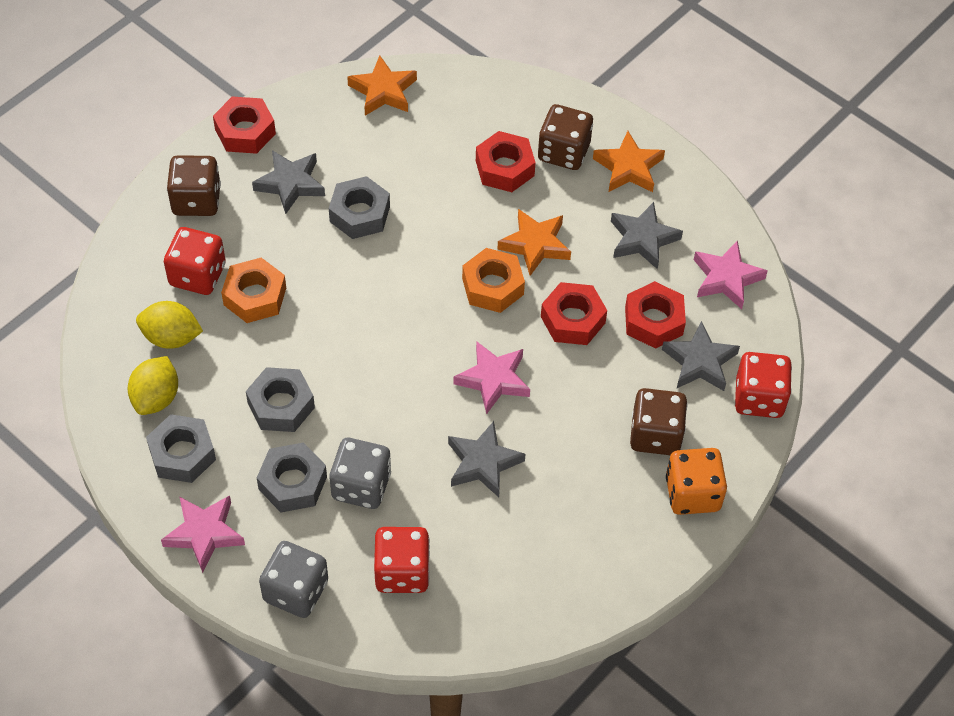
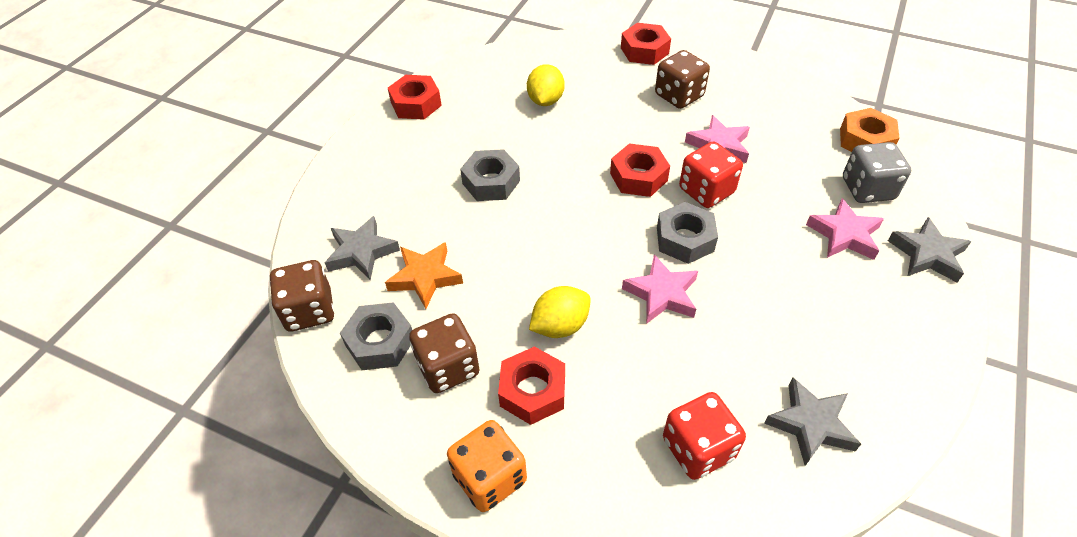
grey dice: 2 -> 1
grey nut: 4 -> 3
grey star: 4 -> 3
orange nut: 2 -> 1
orange star: 3 -> 1
red dice: 3 -> 2

